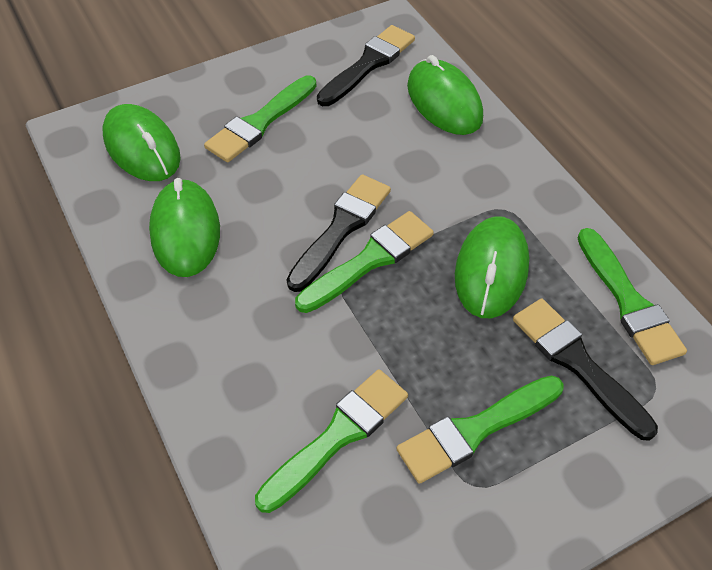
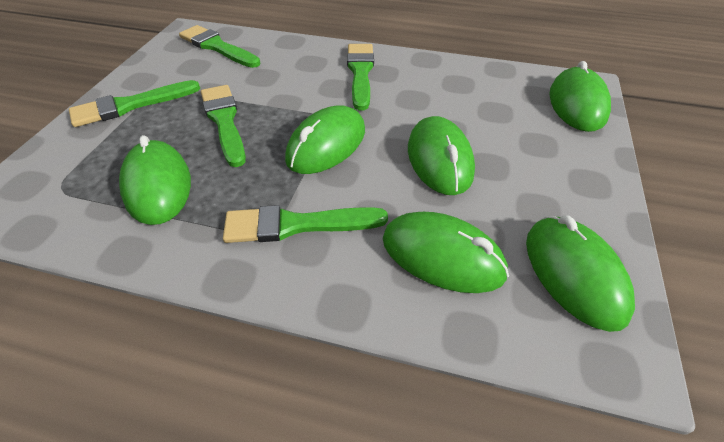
black brush: 3 -> 0
green mouse: 4 -> 6

